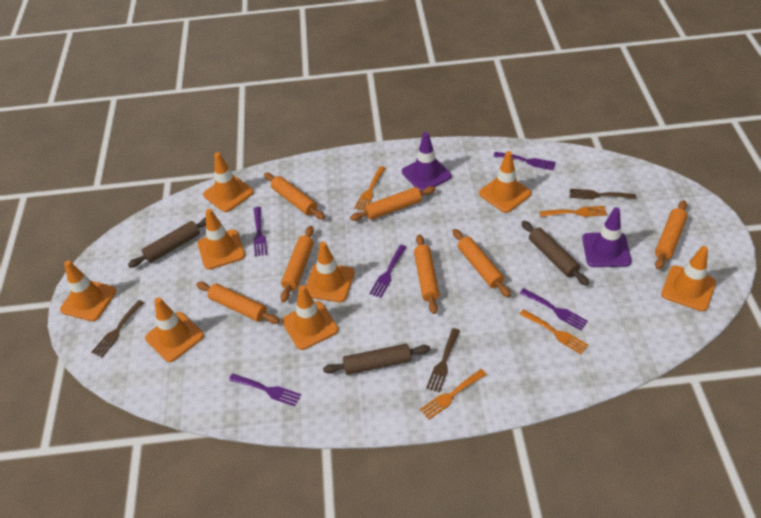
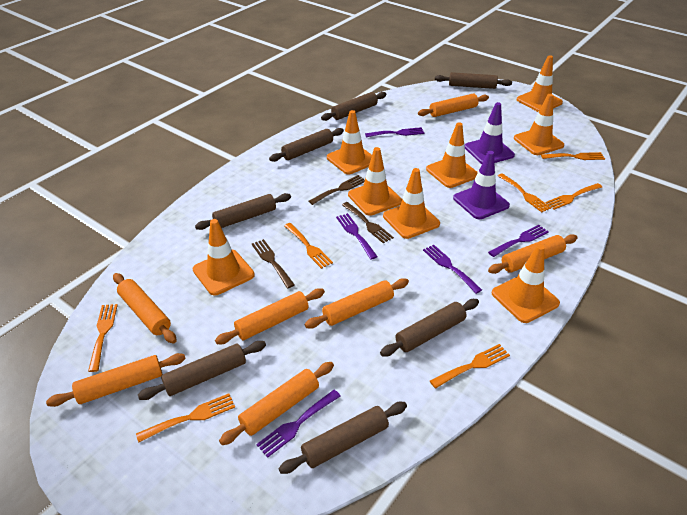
brown rolling pin: 3 -> 7
orange fork: 4 -> 7

